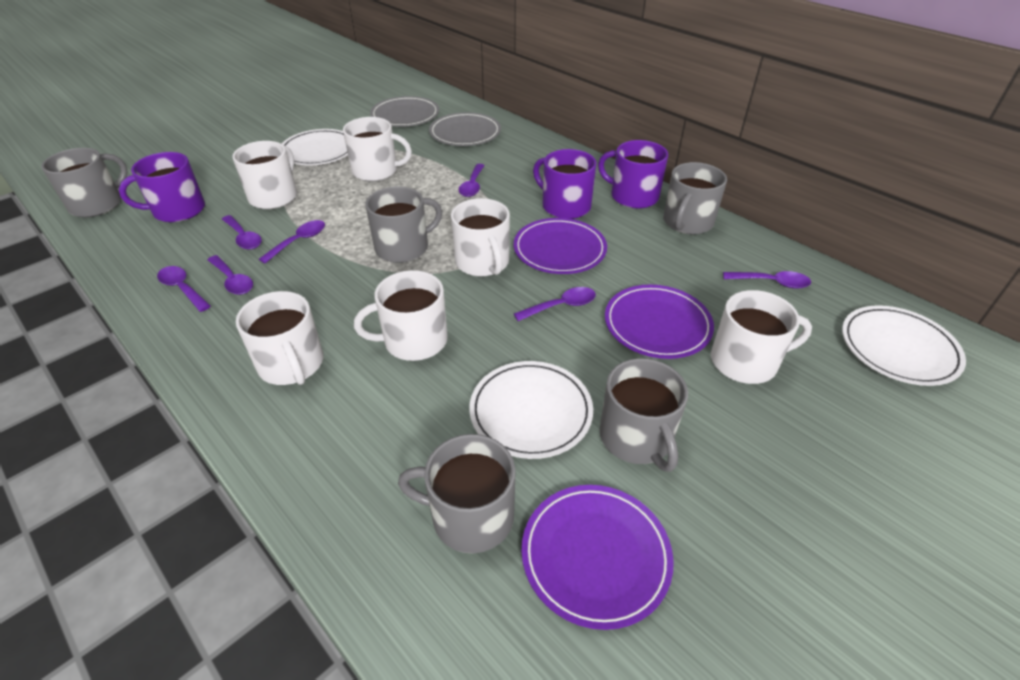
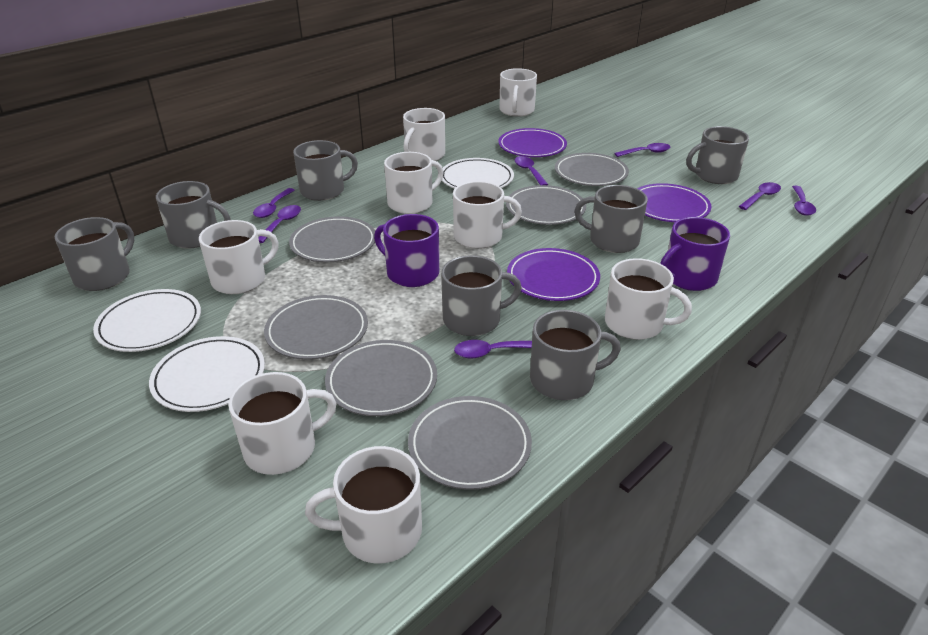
grey mug: 5 -> 7
grey plate: 2 -> 6
purple mug: 3 -> 2
white mug: 6 -> 8

